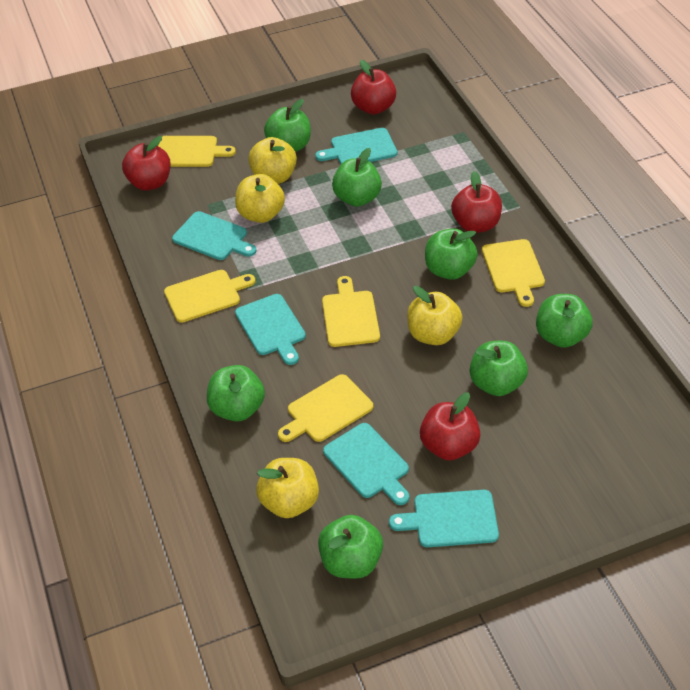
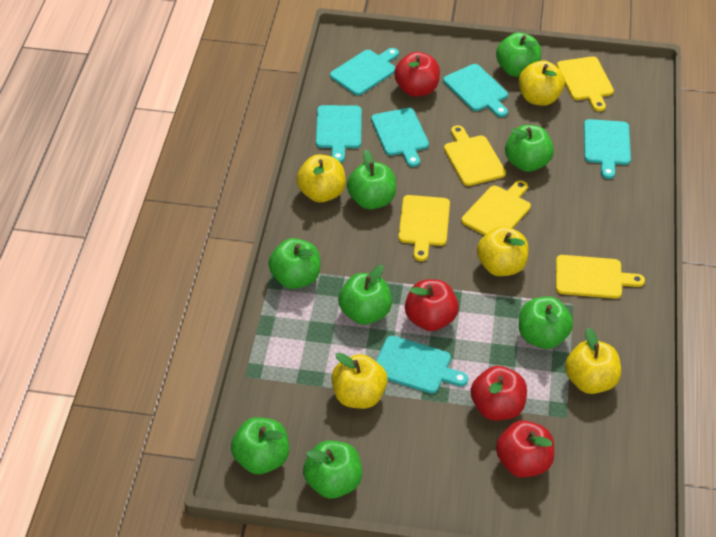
green apple: 7 -> 8
turquoise cutting board: 5 -> 6
yellow apple: 4 -> 5

